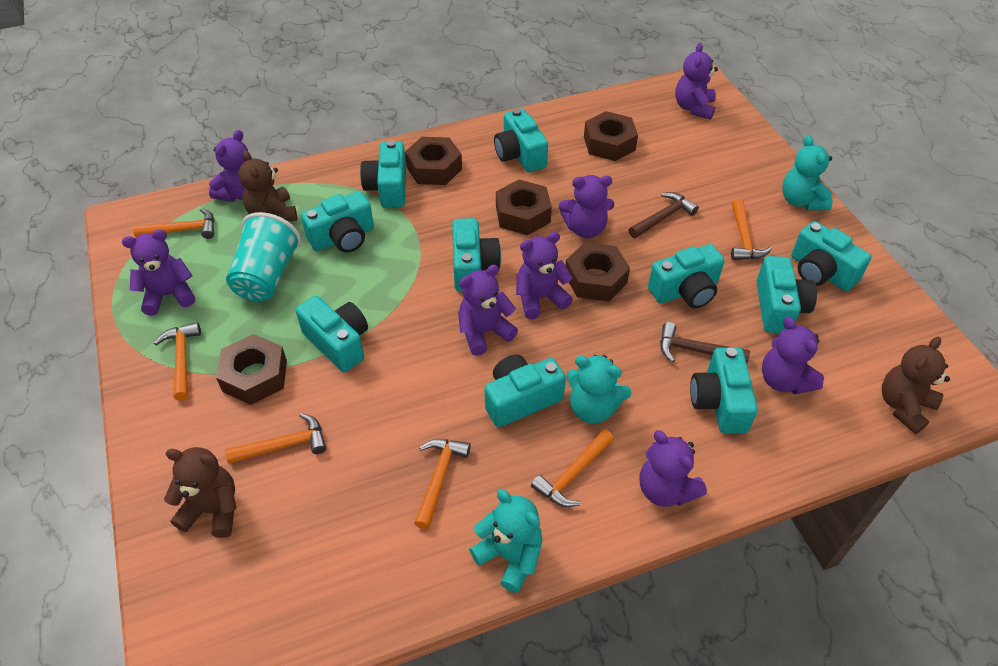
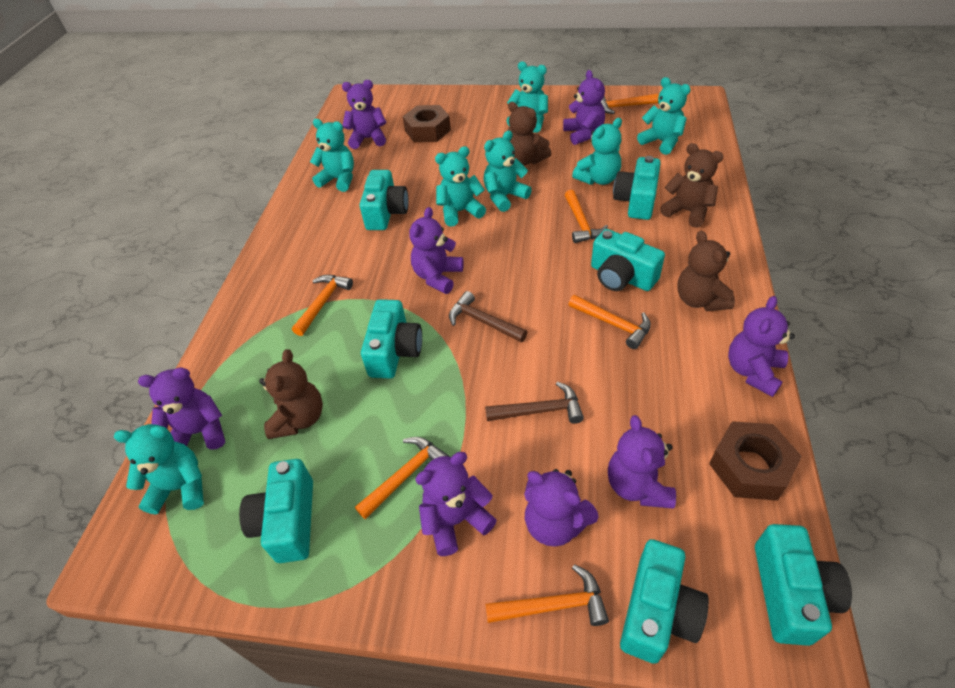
brown nut: 5 -> 2
brown teddy bear: 3 -> 4
turquoise camera: 10 -> 7
turquoise cup: 1 -> 0
turquoise teddy bear: 3 -> 7

